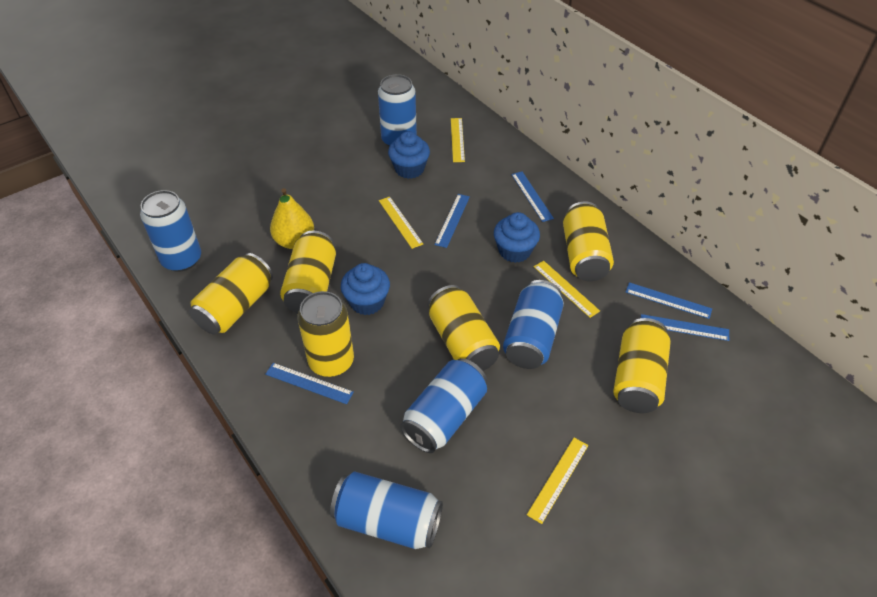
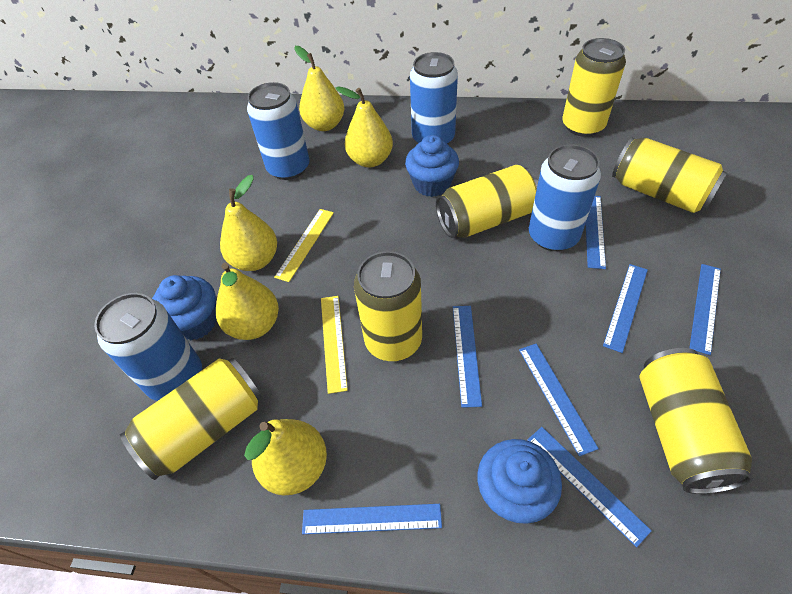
blue can: 5 -> 4
blue ruler: 5 -> 7
yellow pear: 1 -> 5
yellow ruler: 4 -> 2

